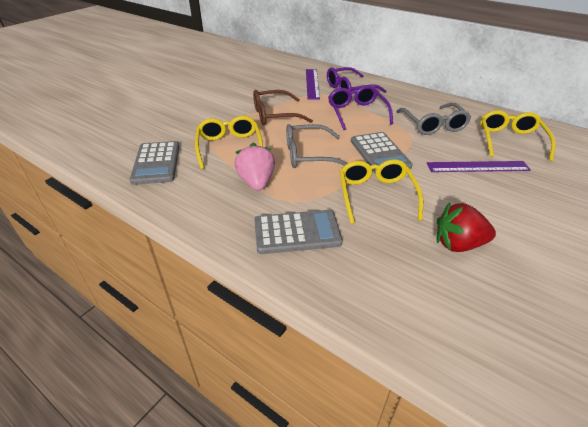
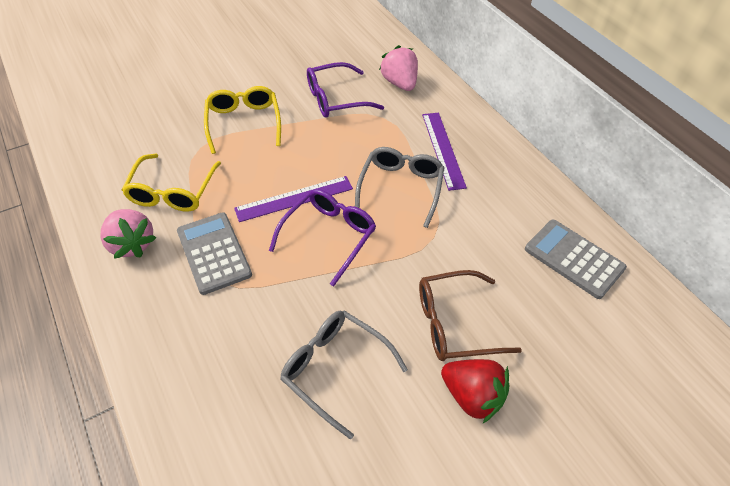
grey calculator: 3 -> 2
pink strawberry: 1 -> 2
yellow glasses: 3 -> 2

